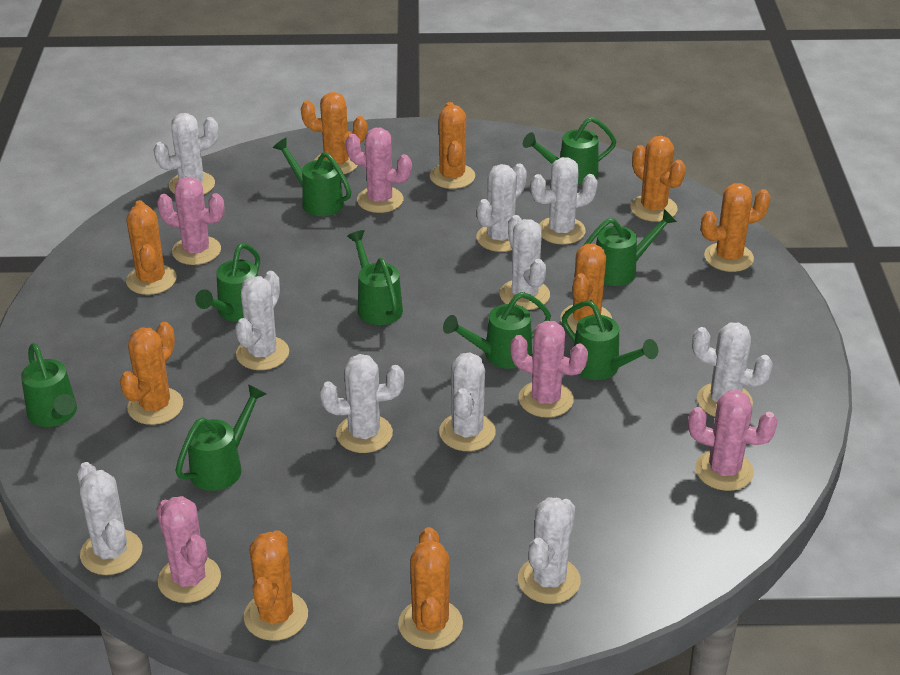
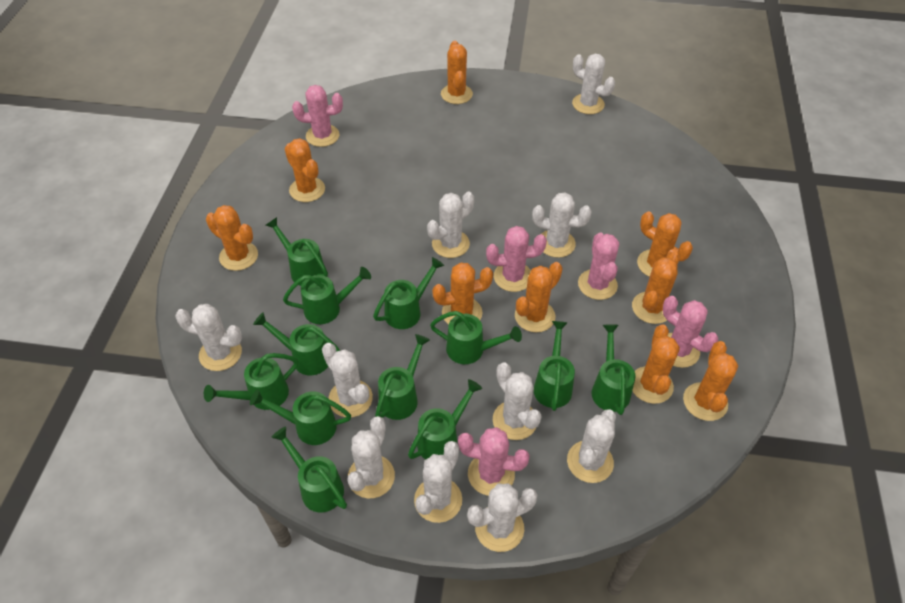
green watering can: 9 -> 12

